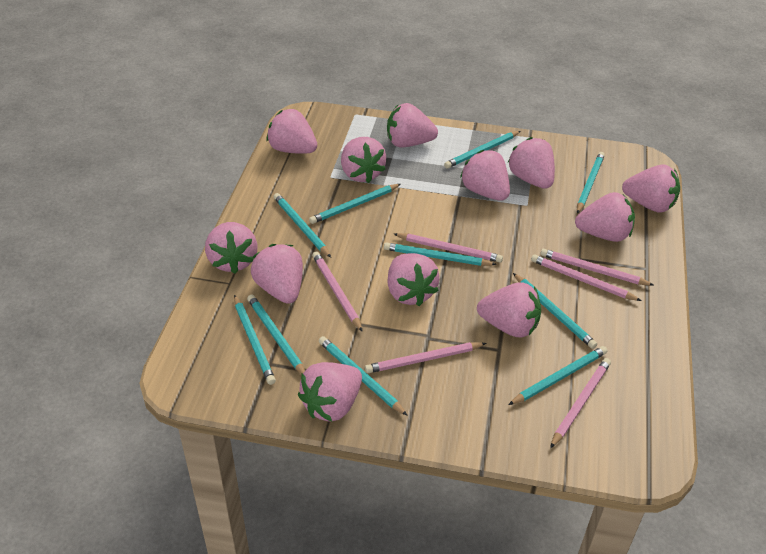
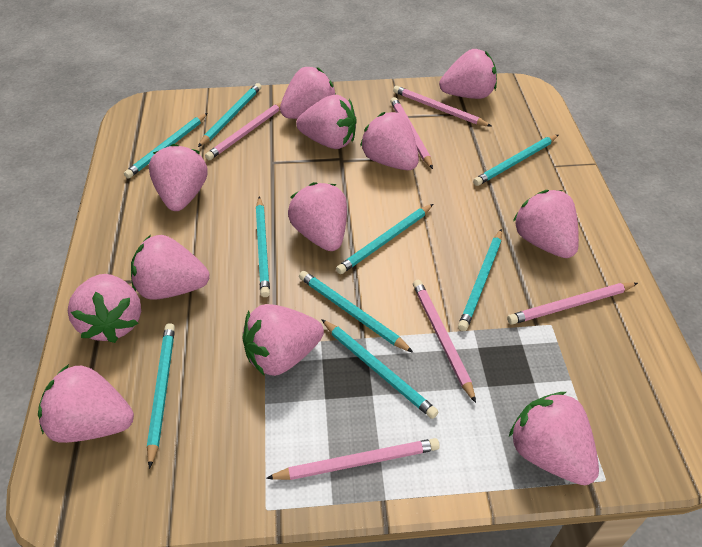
turquoise pencil: 10 -> 9

